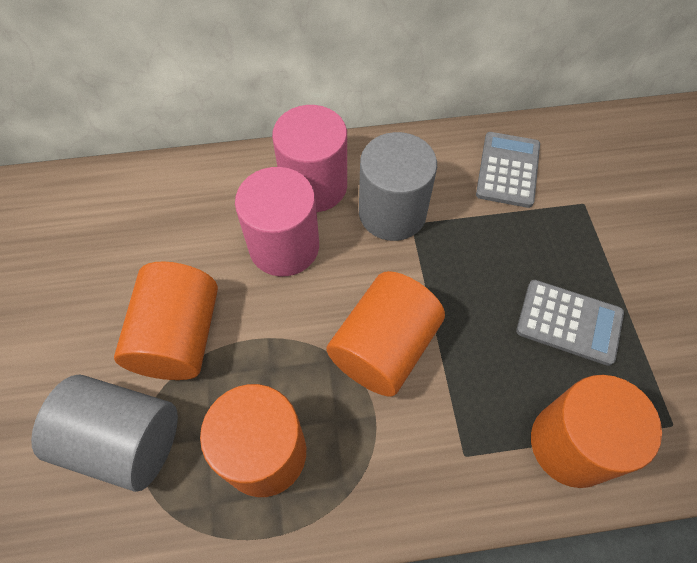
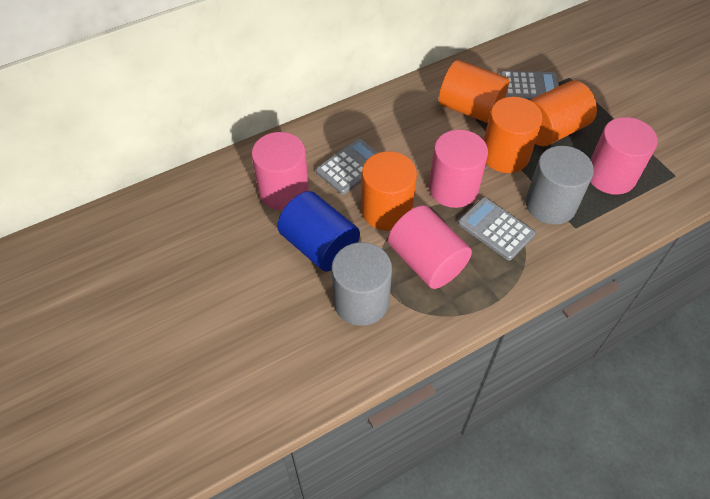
blue cylinder: 0 -> 1
grey calculator: 2 -> 3
pink cylinder: 2 -> 4

